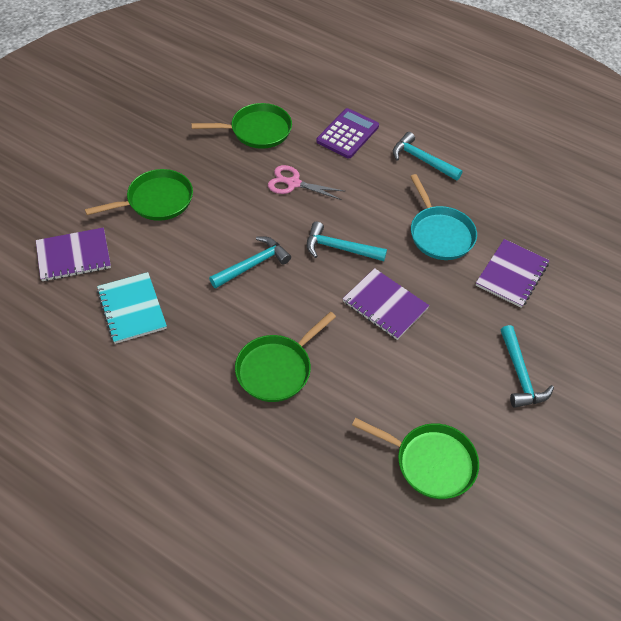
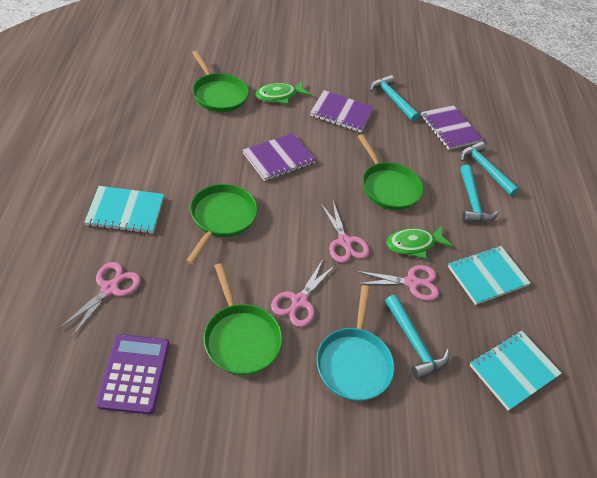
green fish: 0 -> 2
pink scissors: 1 -> 4
turquoise notebook: 1 -> 3

